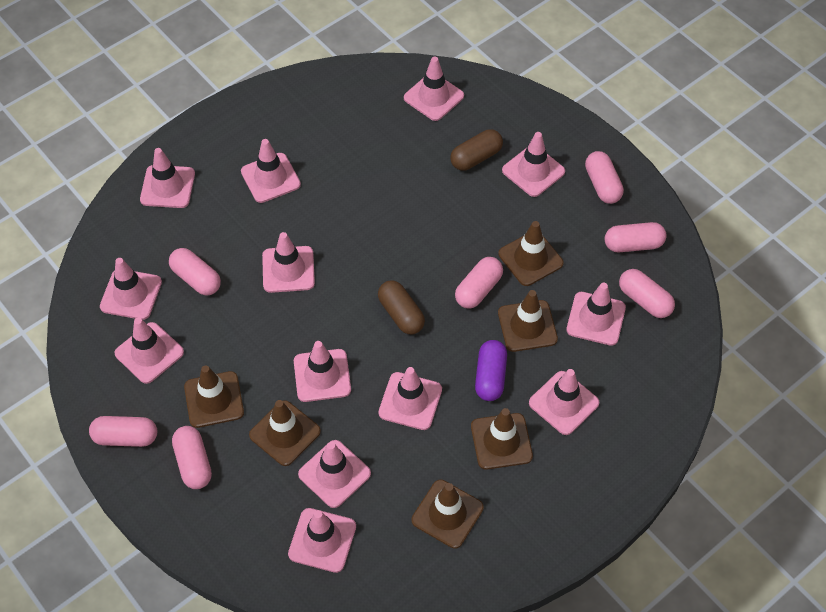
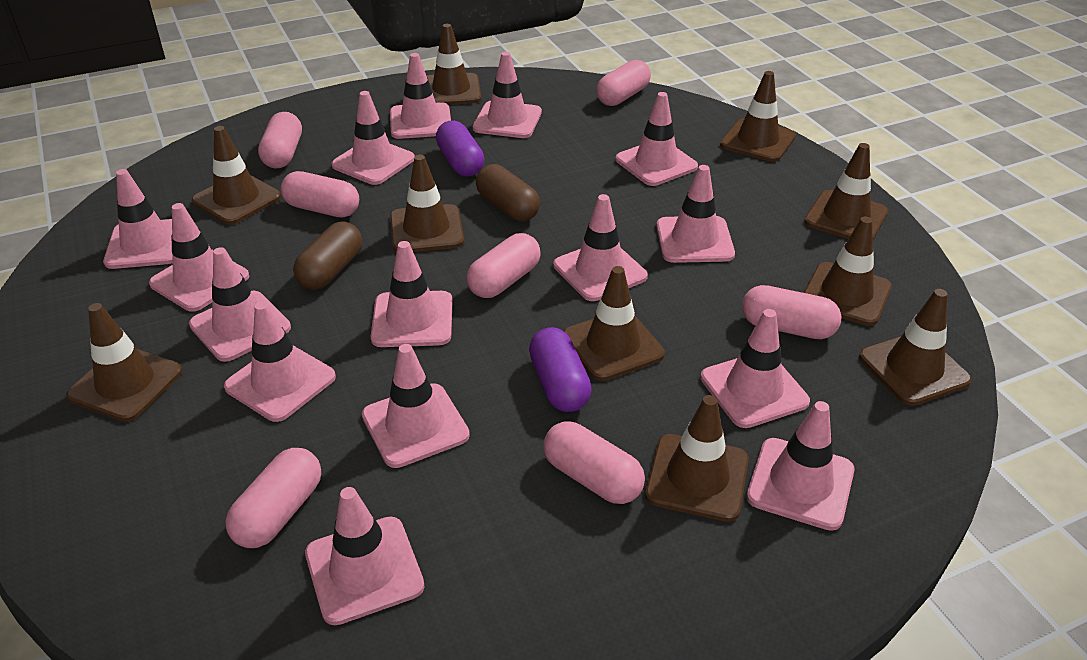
brown traffic cone: 6 -> 10
pink traffic cone: 13 -> 15
purple capsule: 1 -> 2

